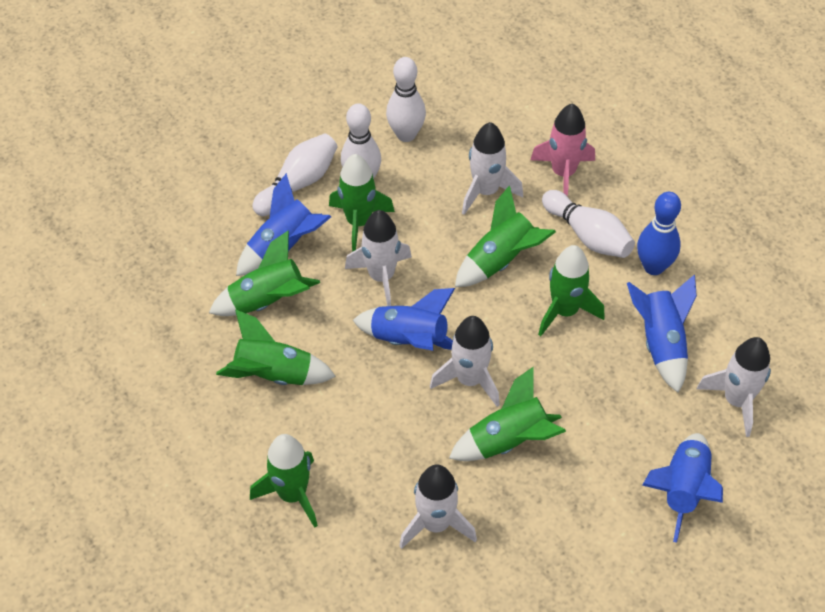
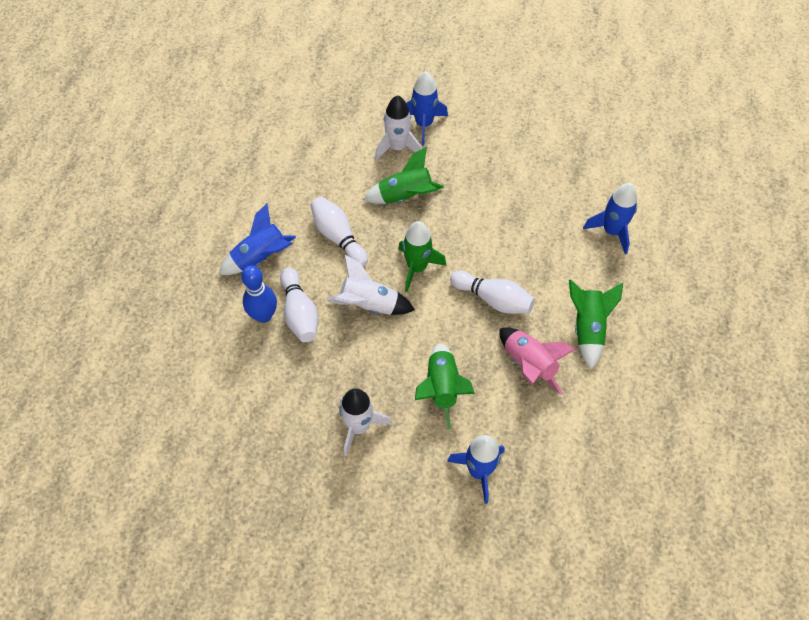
green rocket: 7 -> 4
white bowling pin: 4 -> 3
white rocket: 5 -> 3

